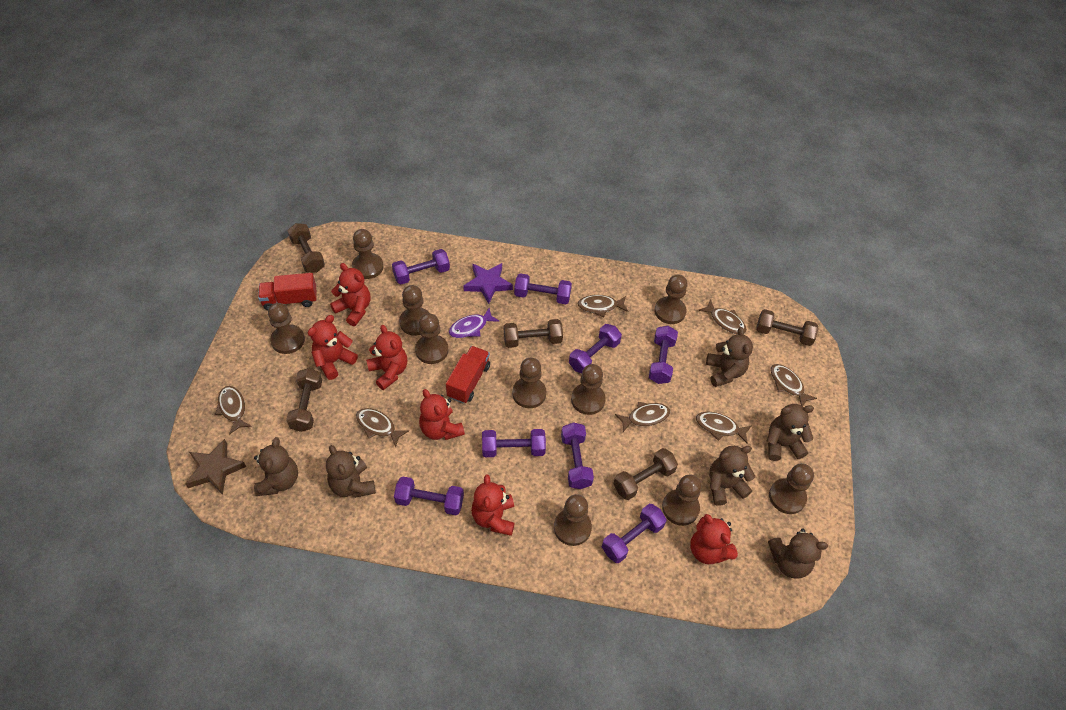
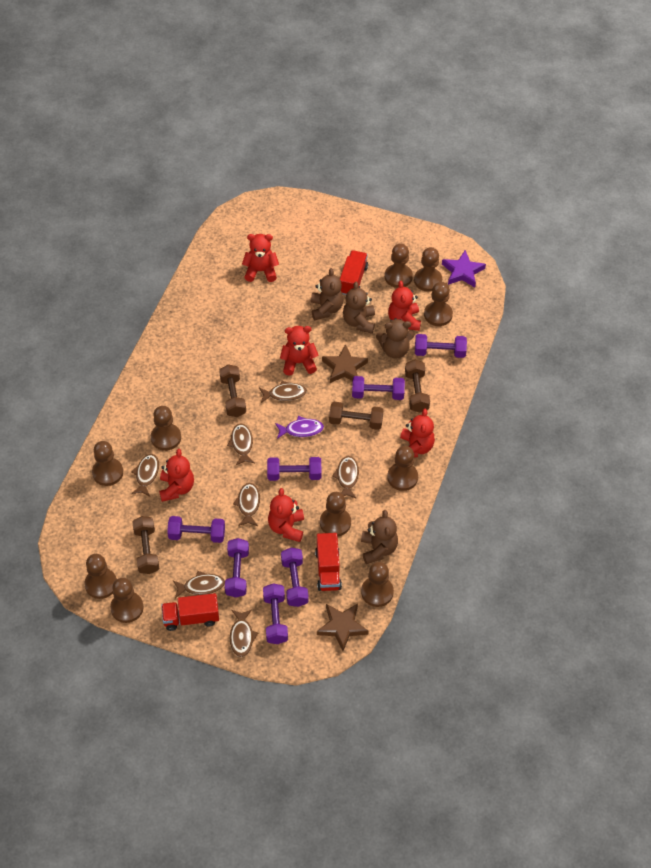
brown dumbbell: 5 -> 4
brown star: 1 -> 2
brown teddy bear: 6 -> 4
purple dumbbell: 8 -> 7
red truck: 2 -> 3

